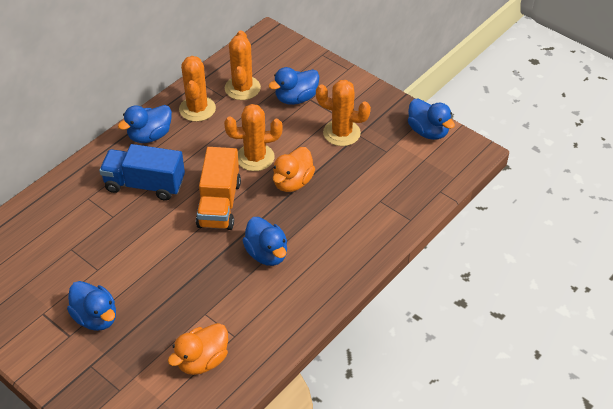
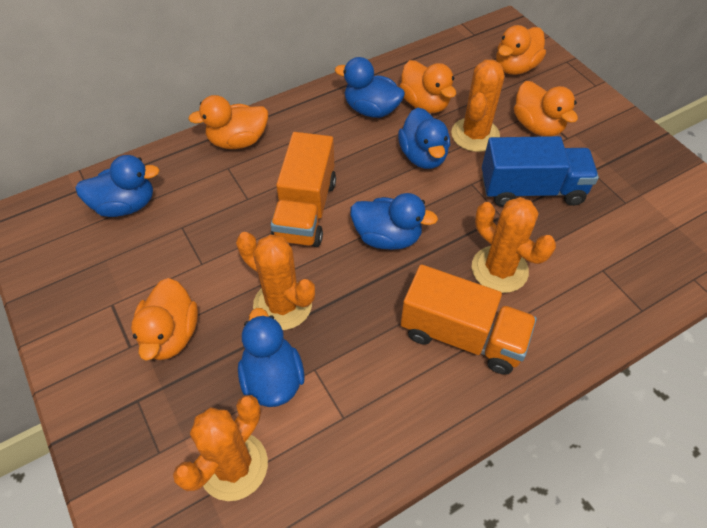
orange duck: 2 -> 5
orange truck: 1 -> 2

